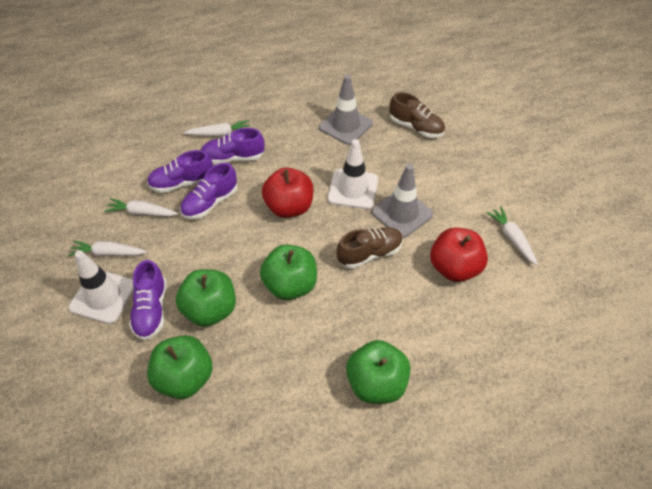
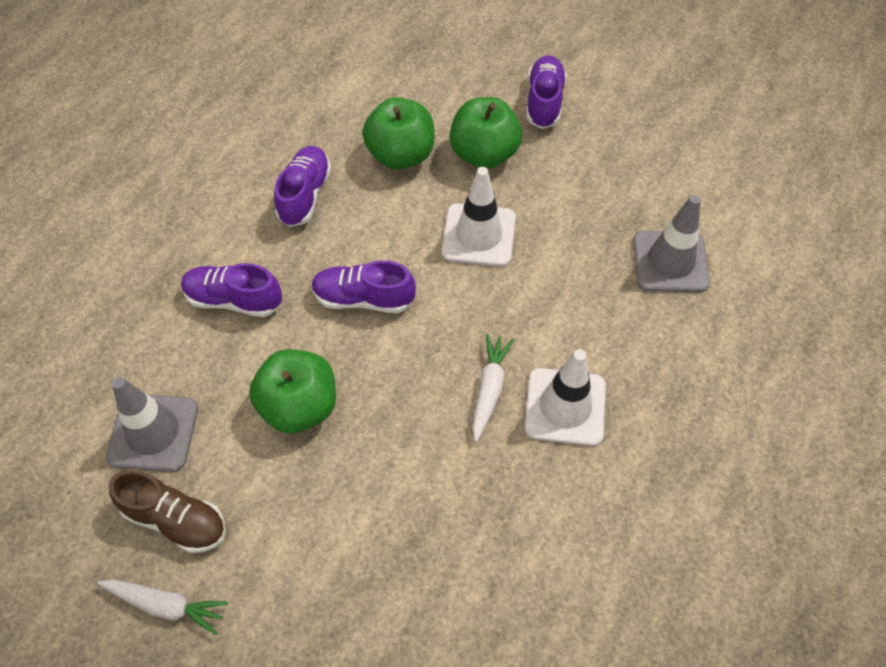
brown shoe: 2 -> 1
green apple: 4 -> 3
red apple: 2 -> 0
white carrot: 4 -> 2

